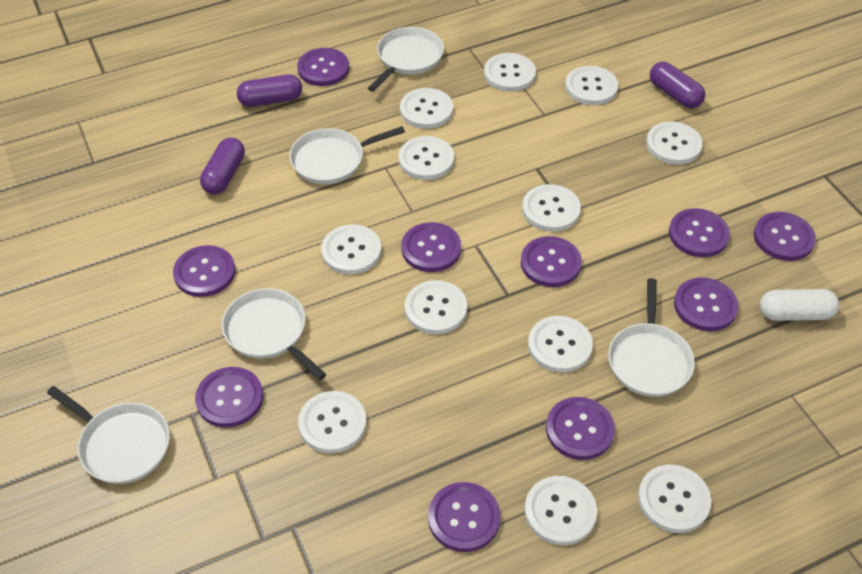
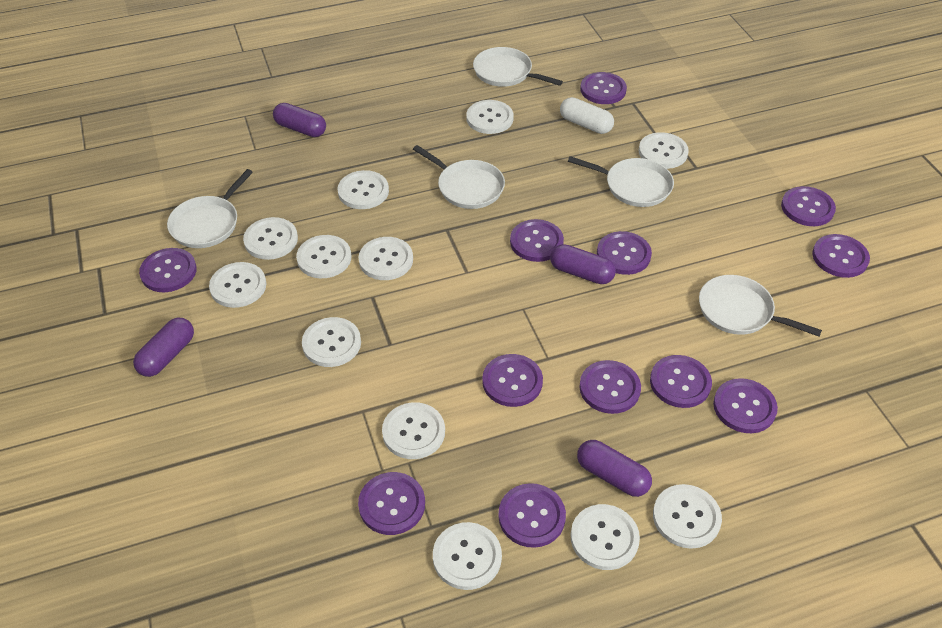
purple button: 10 -> 12
purple capsule: 3 -> 4

